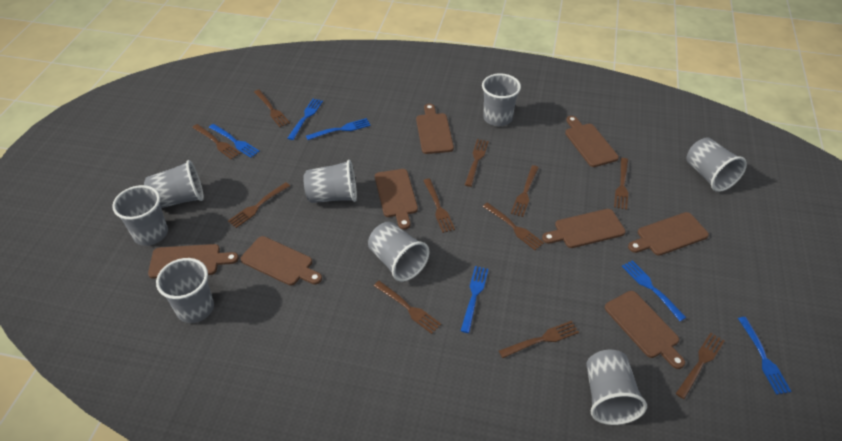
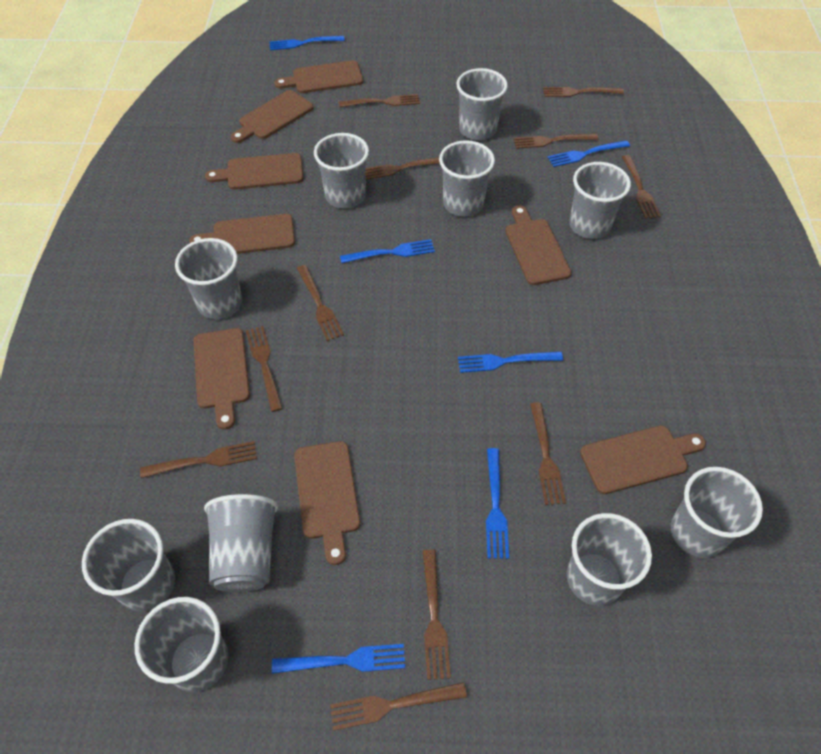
grey cup: 8 -> 10

